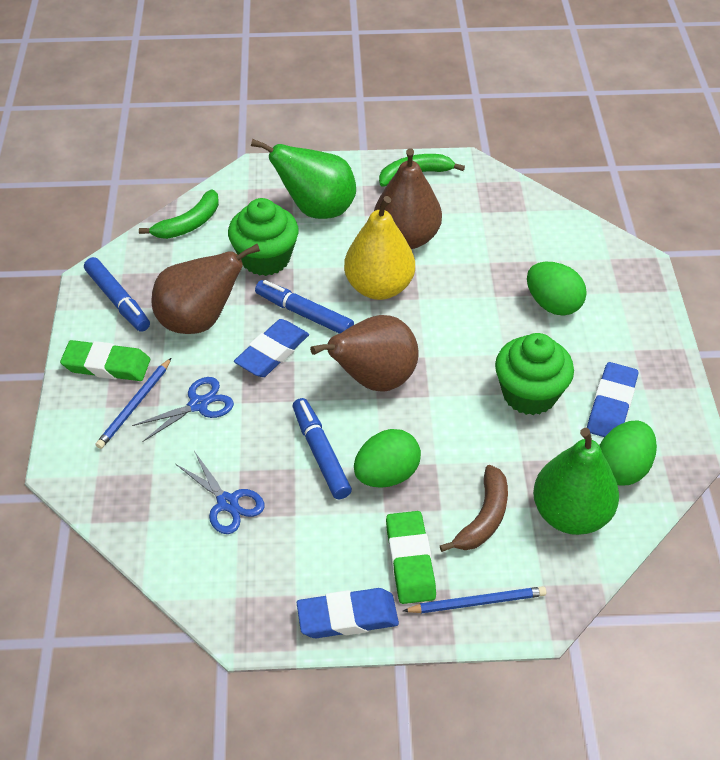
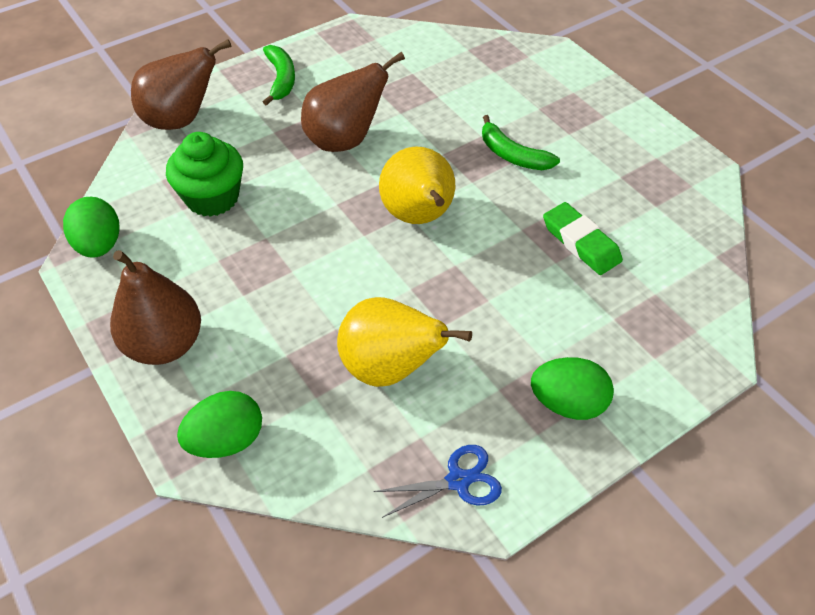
blue eraser: 3 -> 0
blue marker: 3 -> 0
blue pencil: 2 -> 0
blue scissors: 2 -> 1
brown banana: 1 -> 0
green cupcake: 2 -> 1
green eraser: 2 -> 1
green pear: 2 -> 0
yellow pear: 1 -> 2

